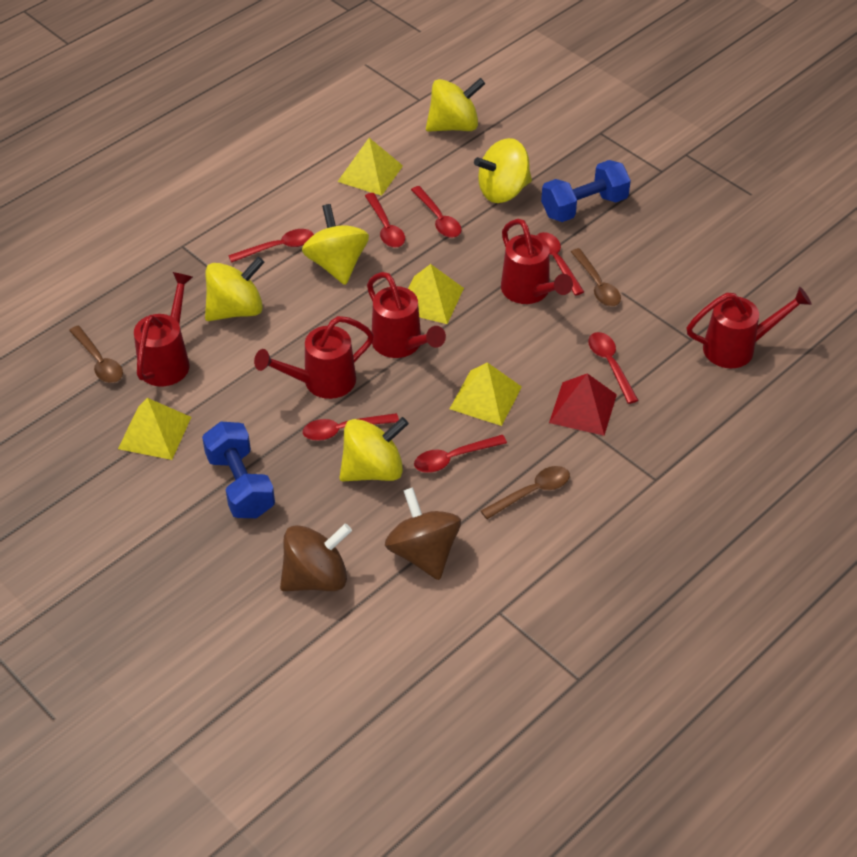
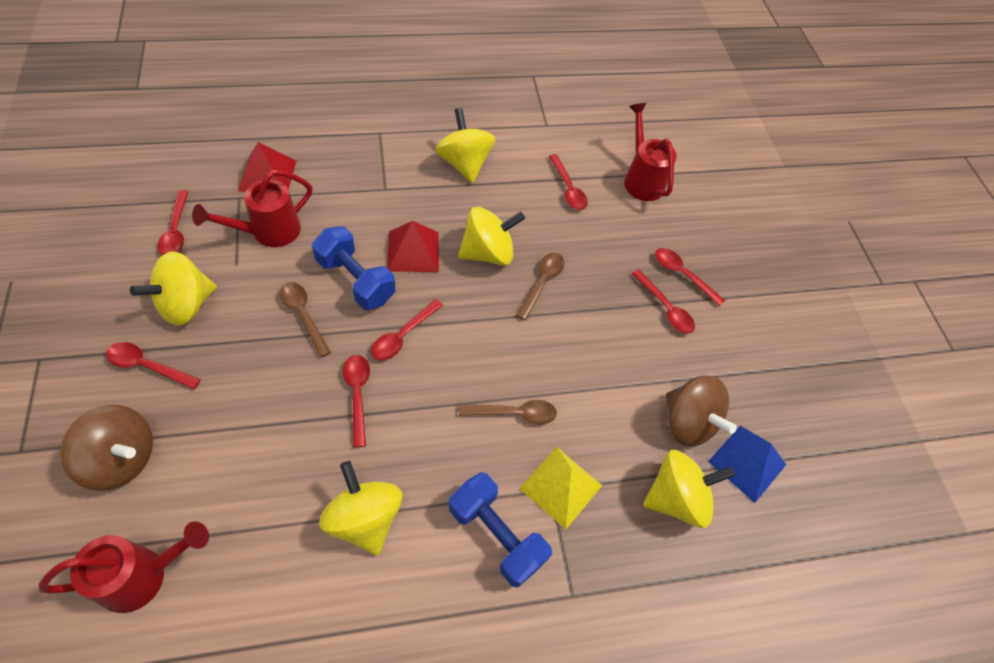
blue pyramid: 0 -> 1
red pyramid: 1 -> 2
red watering can: 5 -> 3
yellow pyramid: 4 -> 1

